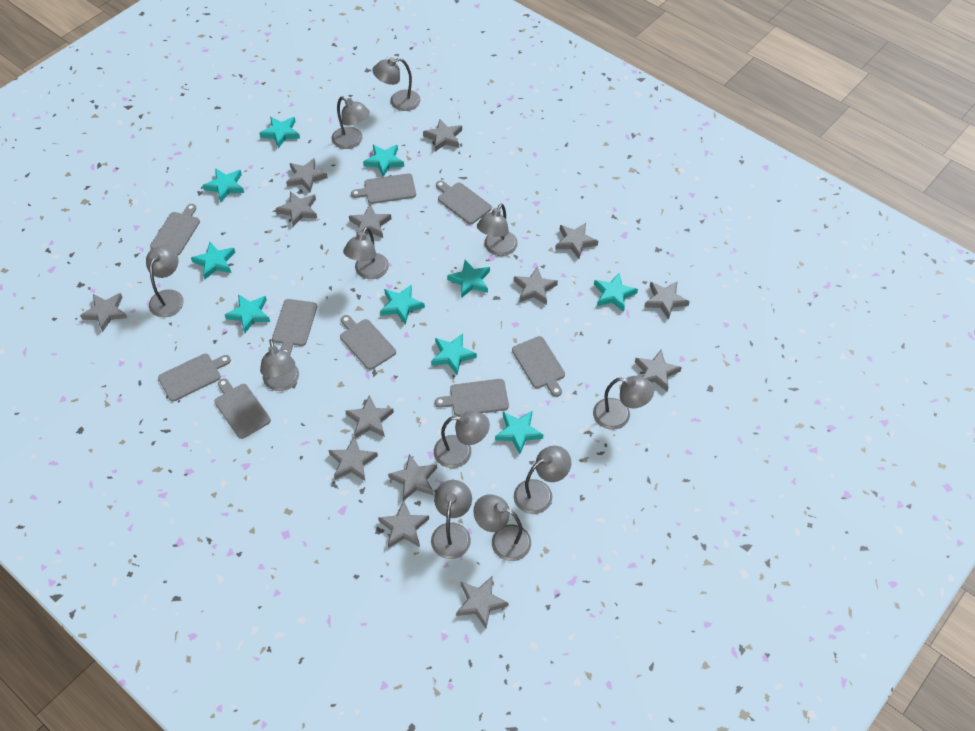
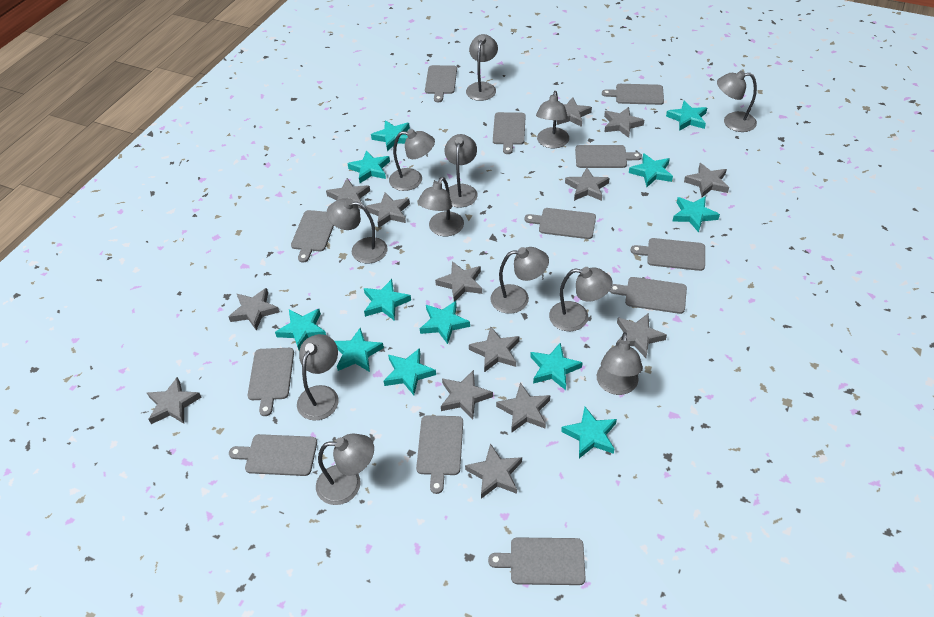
grey cutting board: 9 -> 12
grey lamp: 11 -> 12
turquoise star: 10 -> 12

